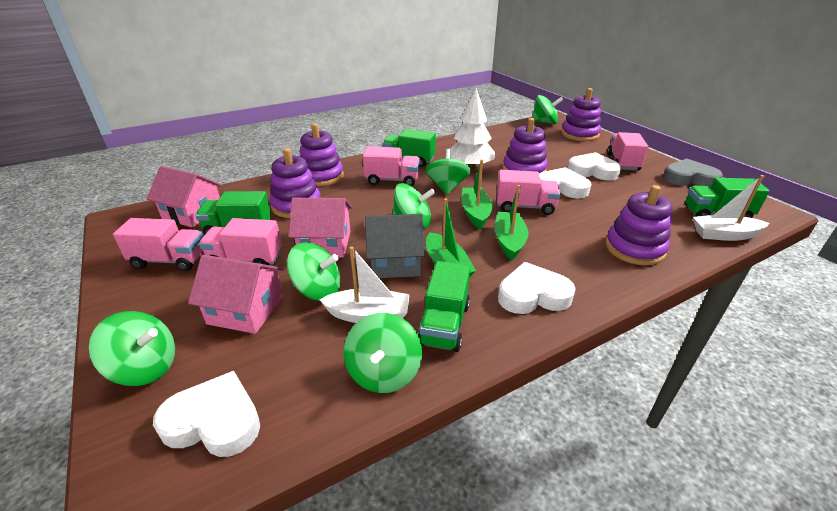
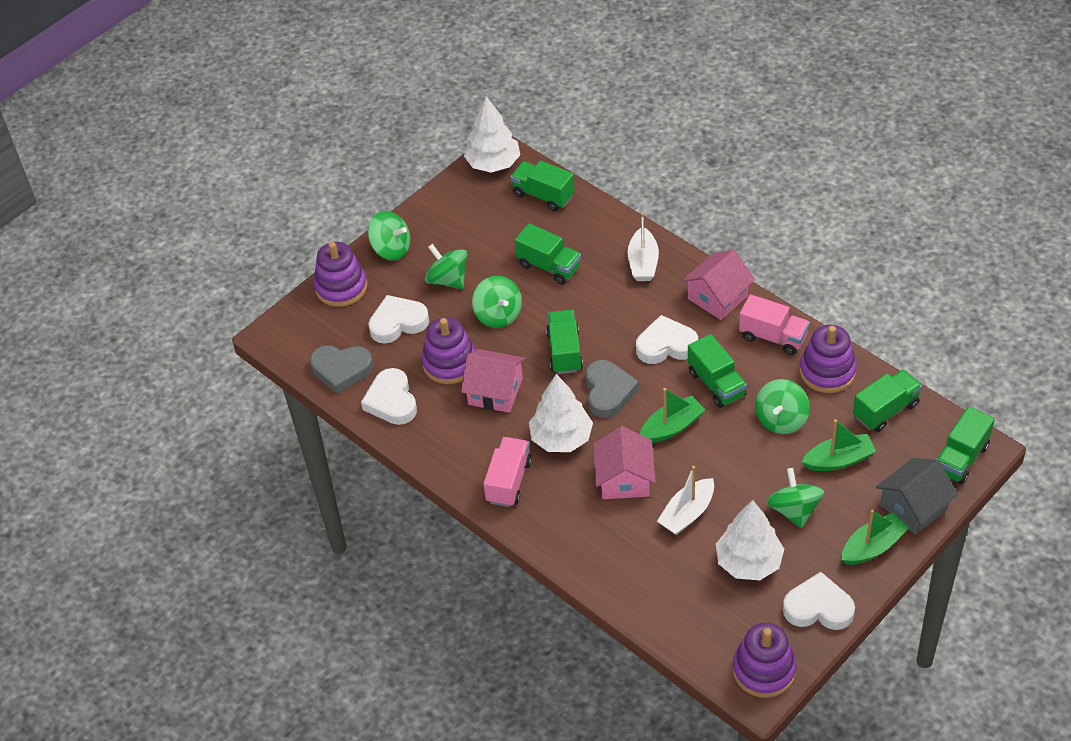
green spinning top: 6 -> 5
green truck: 4 -> 6
grey heart: 1 -> 2
pink truck: 5 -> 2
purple stacking toy: 5 -> 4
white tree: 1 -> 3

